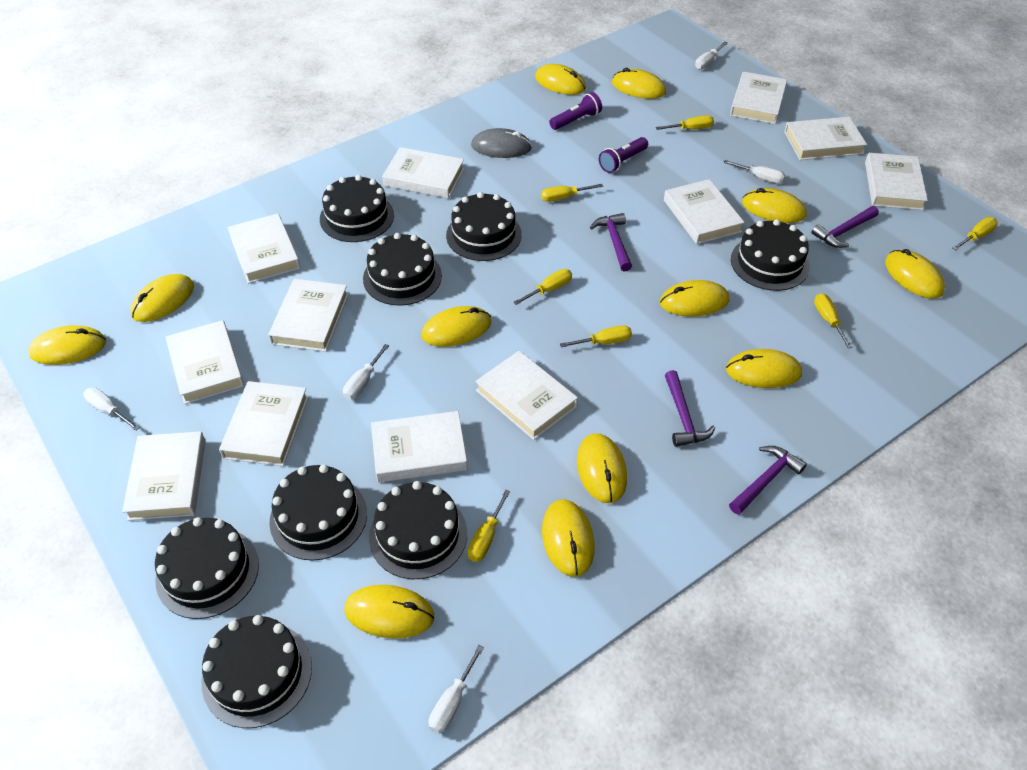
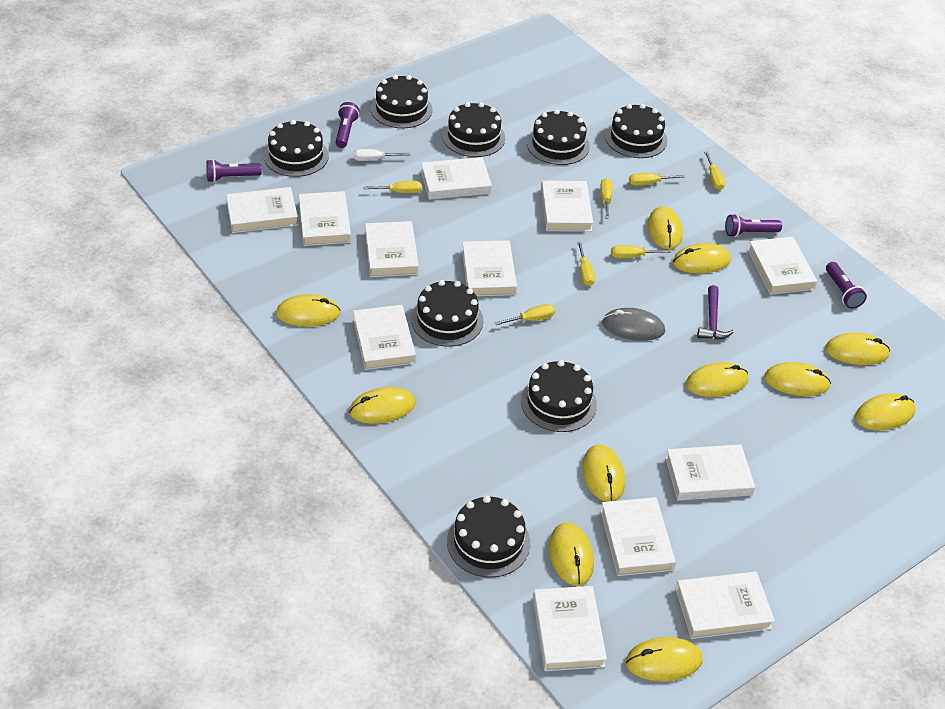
purple flashlight: 2 -> 4
purple hammer: 4 -> 1
white screwdriver: 5 -> 1
yellow mouse: 12 -> 11

